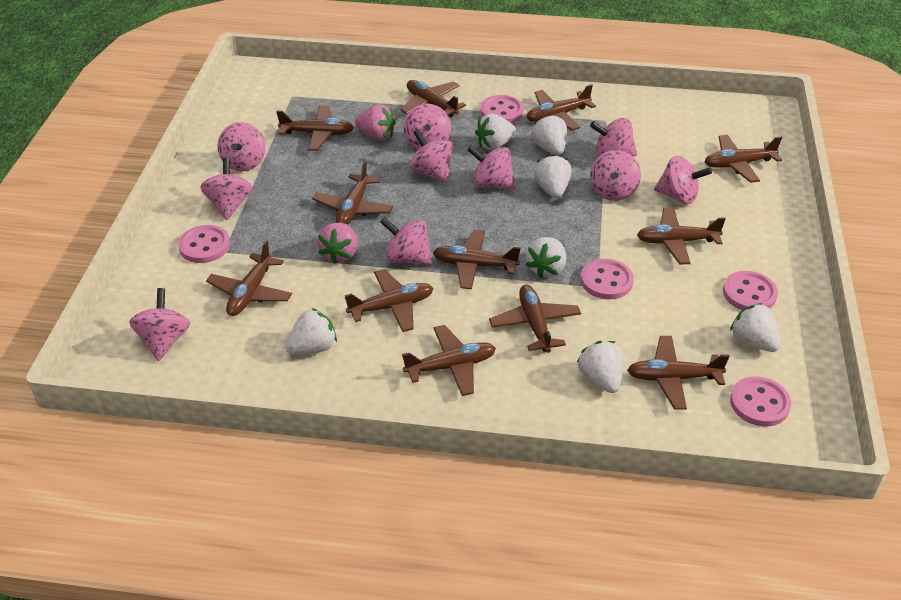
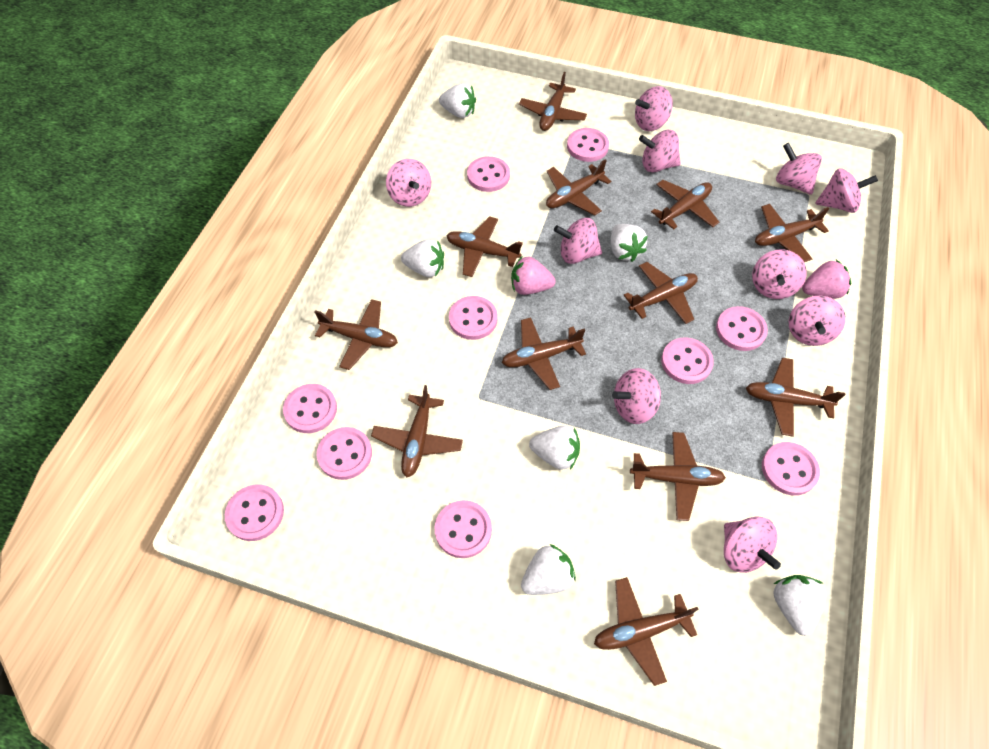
pink button: 5 -> 10
white strawberry: 7 -> 6

